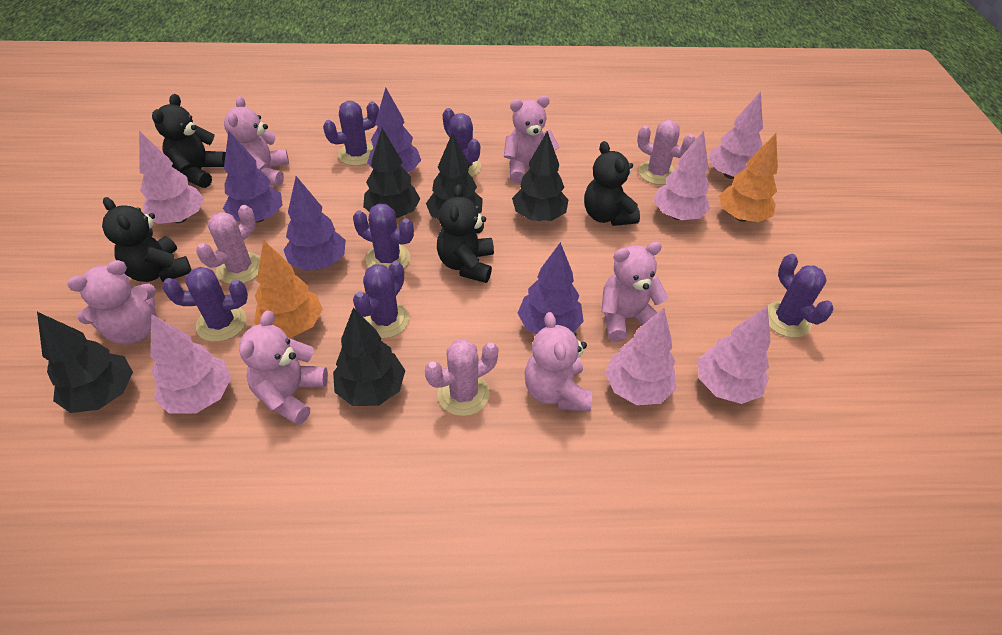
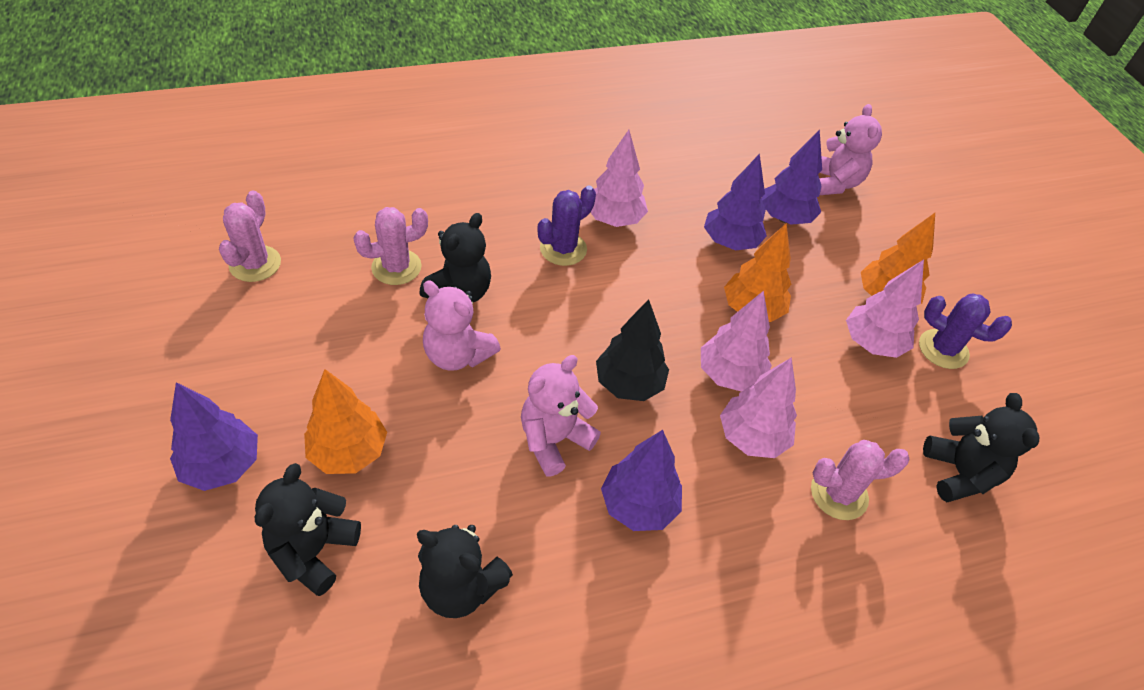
black tree: 5 -> 1
orange tree: 2 -> 3
pink teddy bear: 6 -> 3
pink tree: 6 -> 4
purple cactus: 6 -> 2

